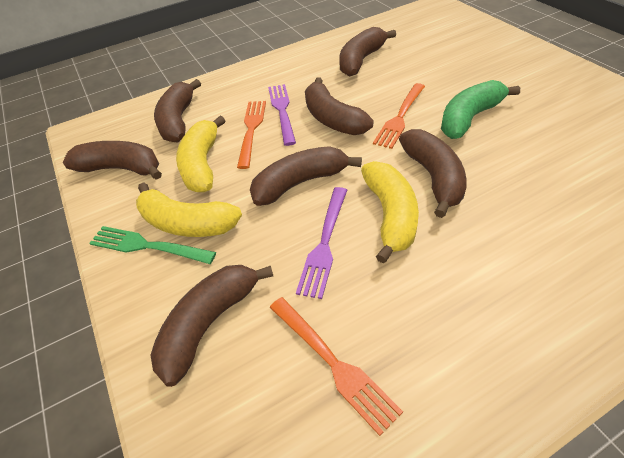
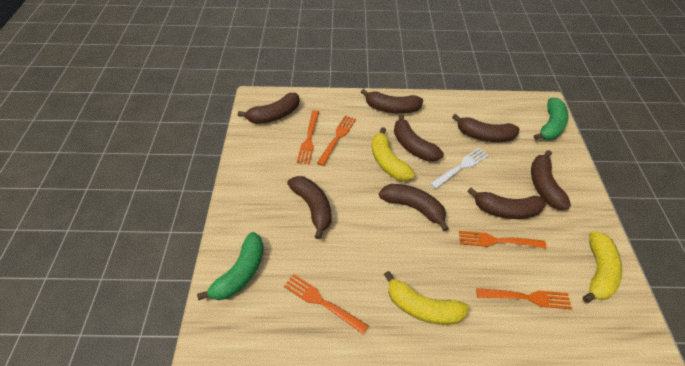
brown banana: 7 -> 8
green banana: 1 -> 2
green fork: 1 -> 0
orange fork: 3 -> 5
purple fork: 2 -> 0
white fork: 0 -> 1

